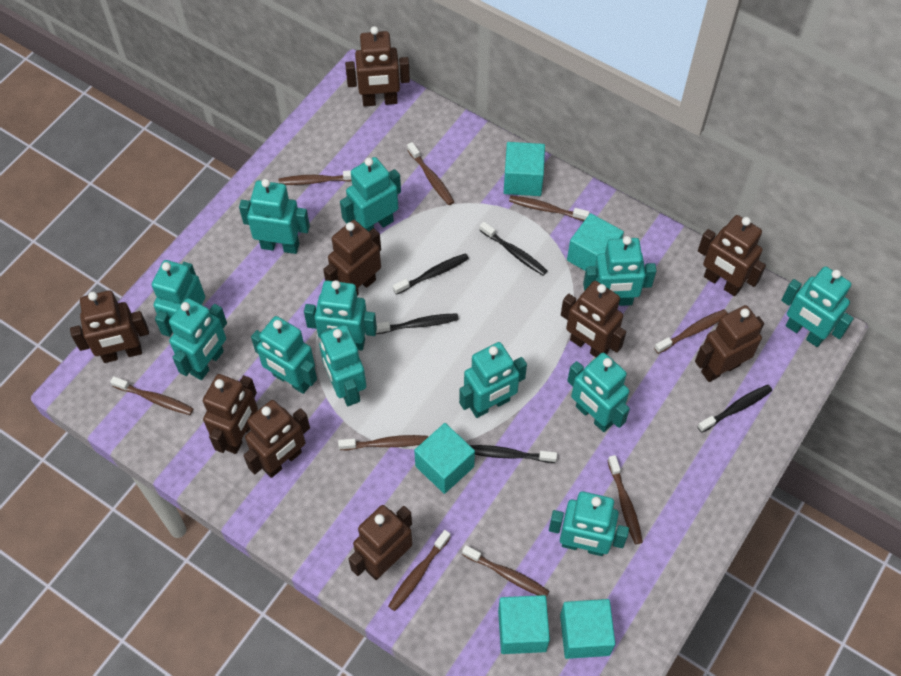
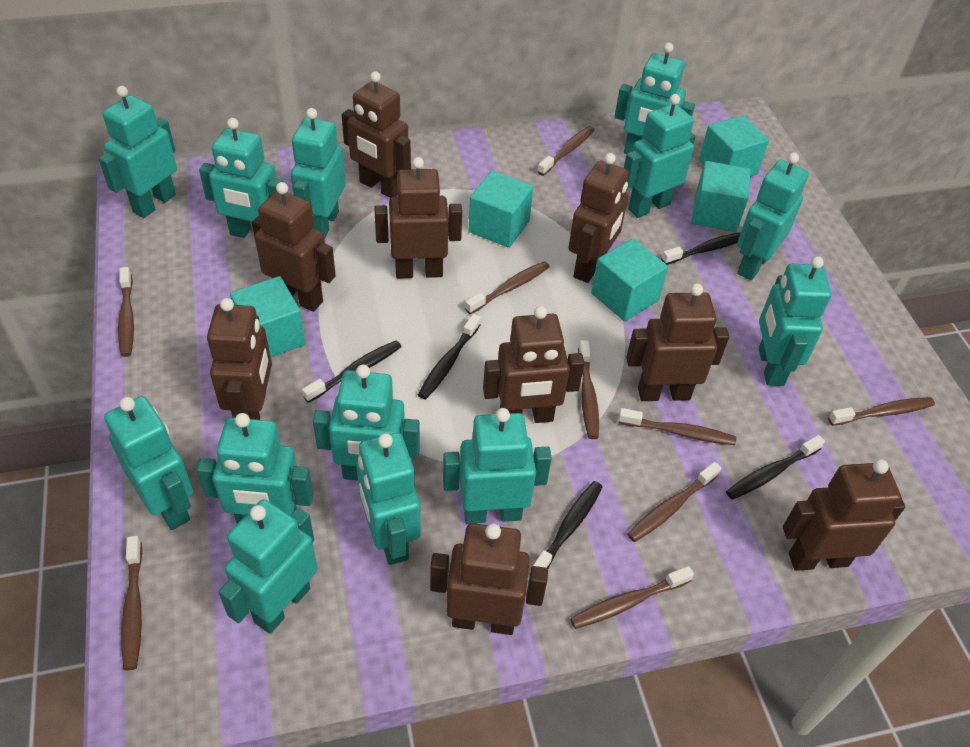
turquoise robot: 12 -> 13

